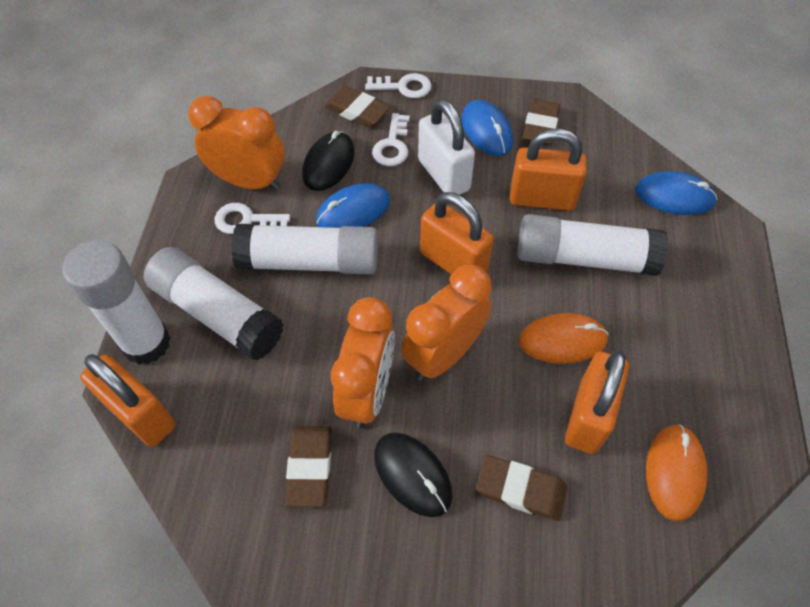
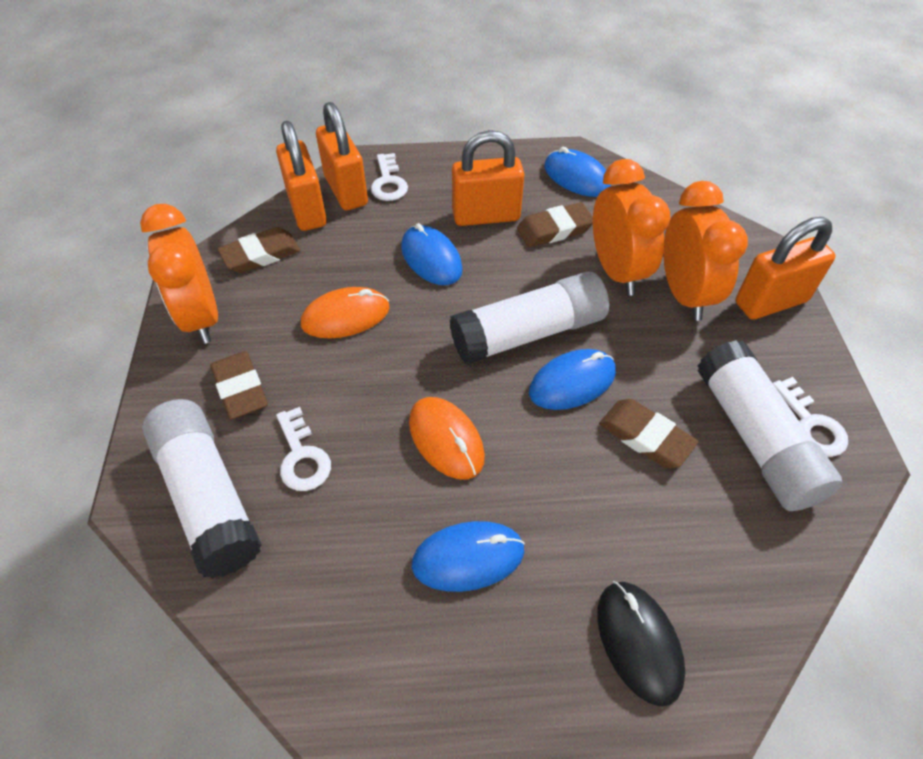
black mouse: 2 -> 1
blue mouse: 3 -> 4
white glue stick: 4 -> 3
white padlock: 1 -> 0

